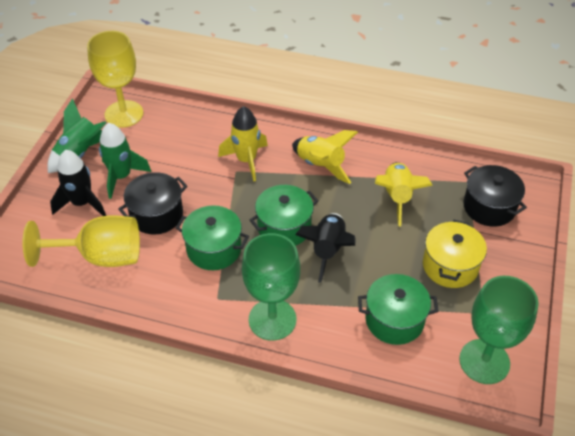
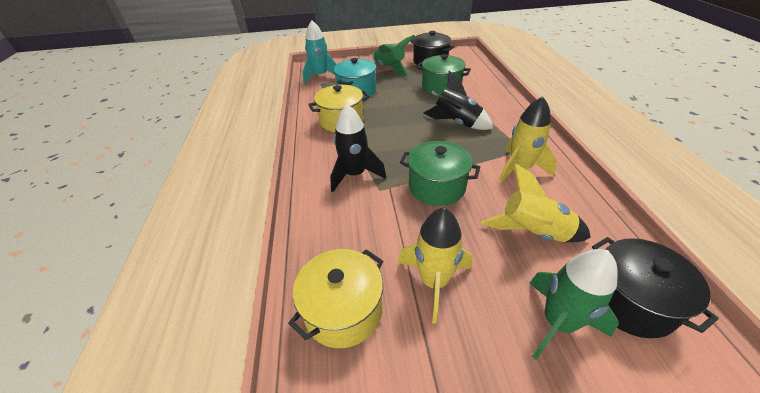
green goblet: 2 -> 0
green pot: 3 -> 2
turquoise pot: 0 -> 1
turquoise rocket: 0 -> 1
yellow goblet: 2 -> 0
yellow pot: 1 -> 2

